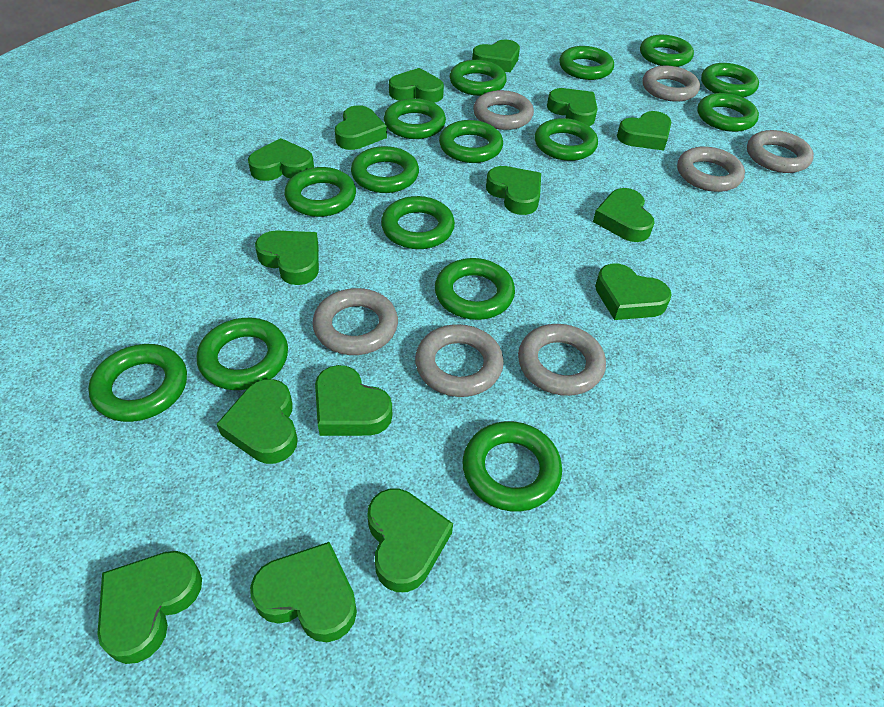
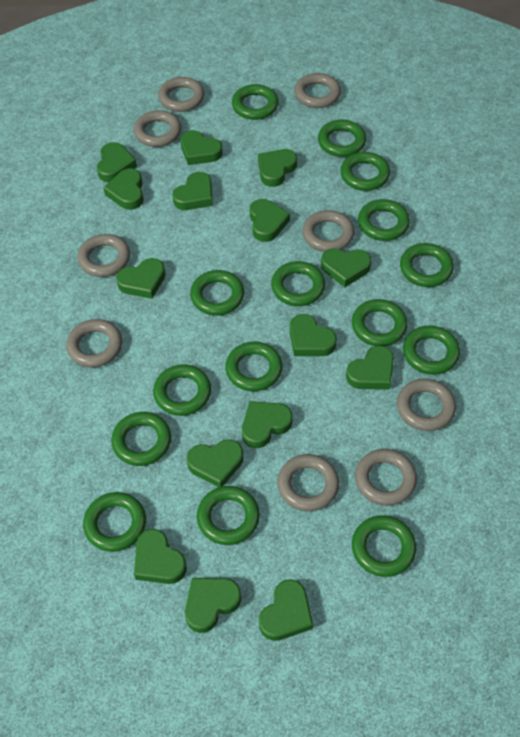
grey ring: 7 -> 9

